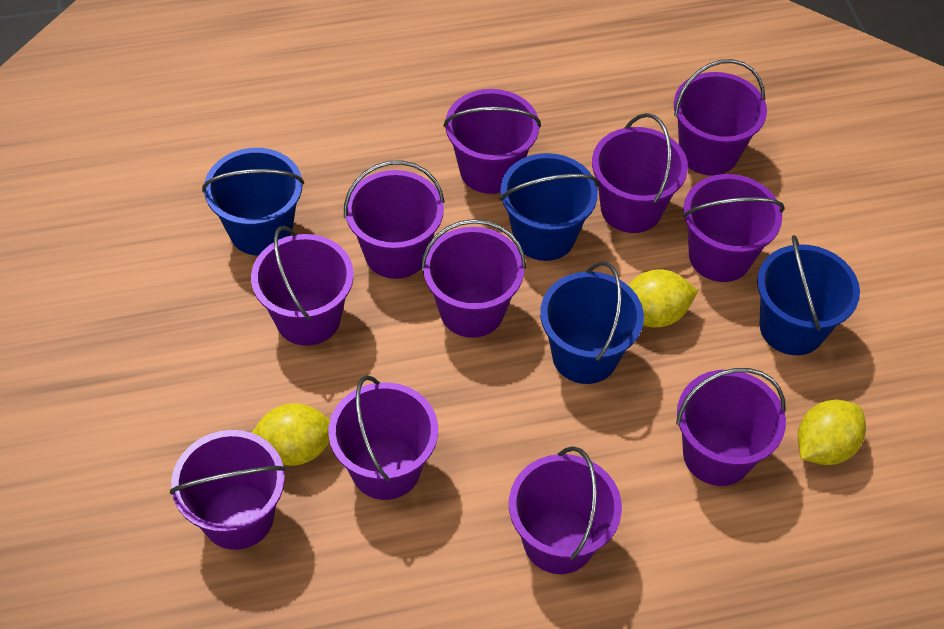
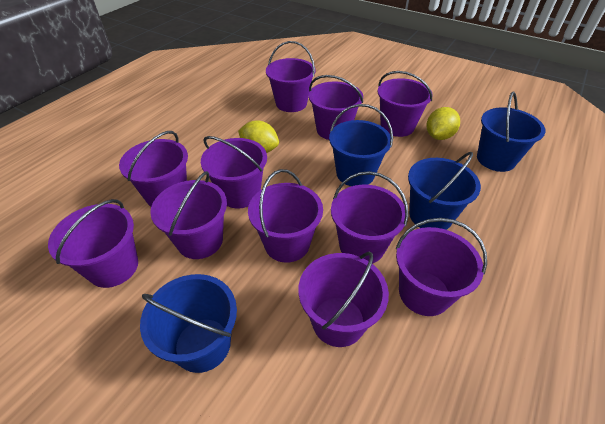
yellow lemon: 3 -> 2

